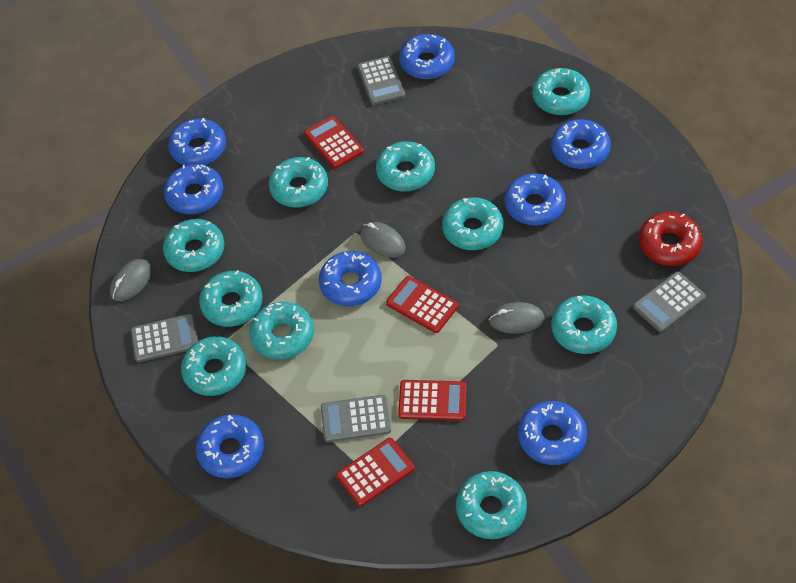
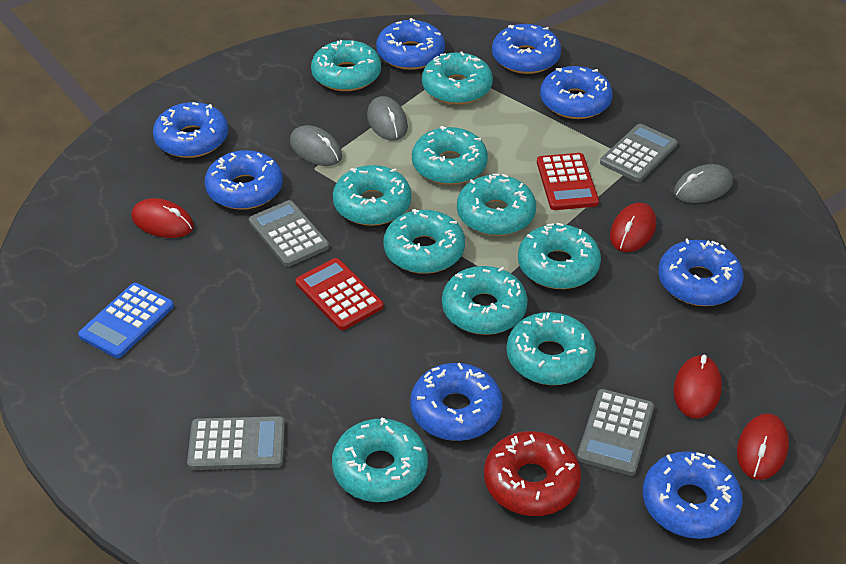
blue calculator: 0 -> 1
red calculator: 4 -> 2
red mouse: 0 -> 4

